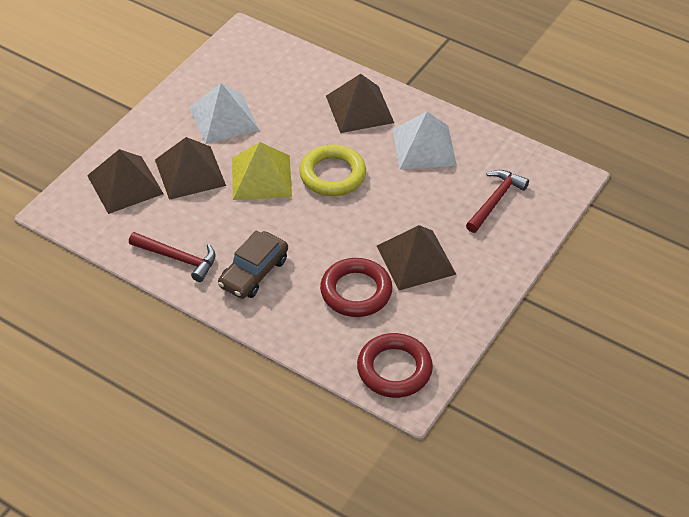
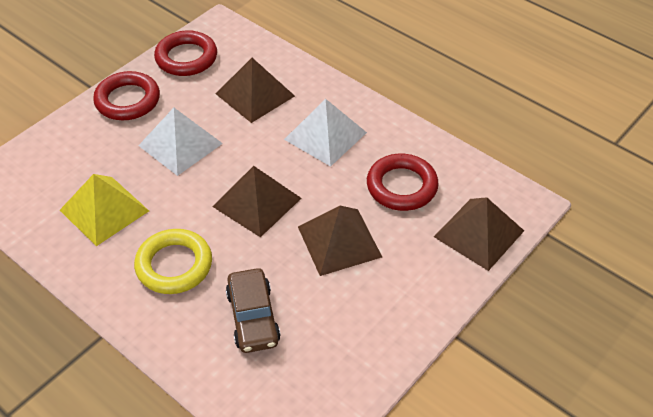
red hammer: 2 -> 0
red ring: 2 -> 3

